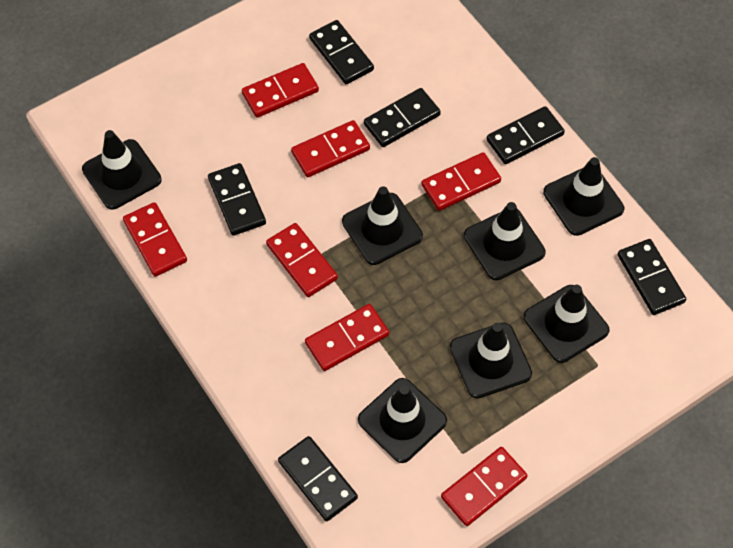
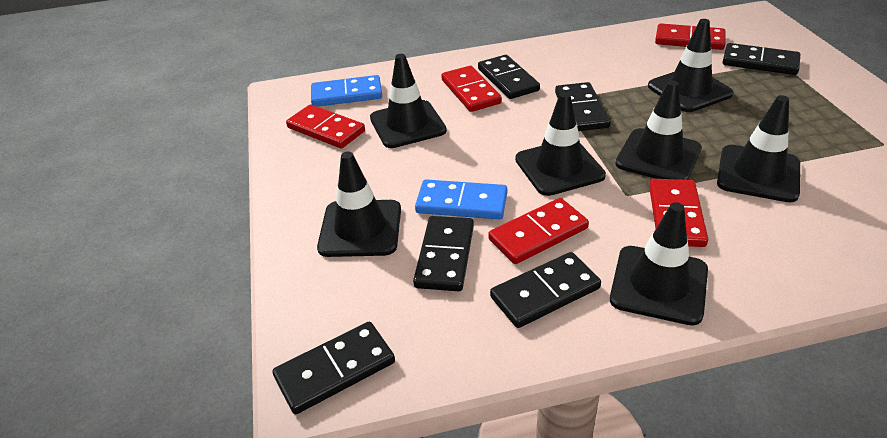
blue domino: 0 -> 2
red domino: 7 -> 5

